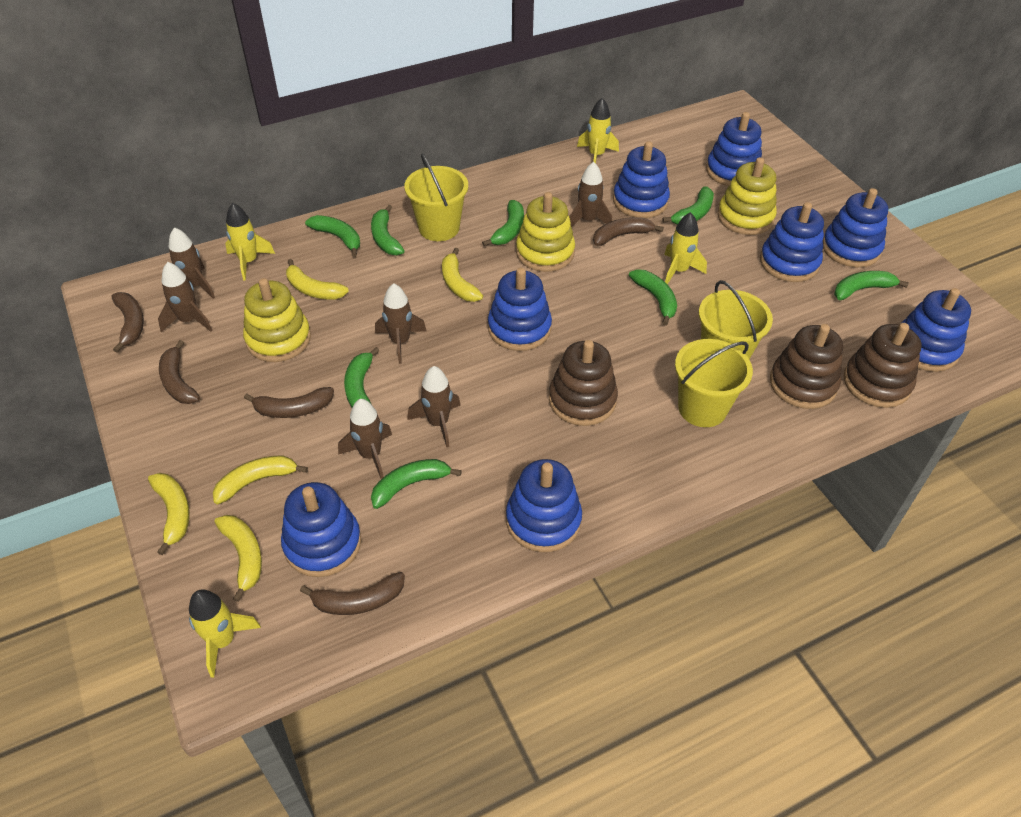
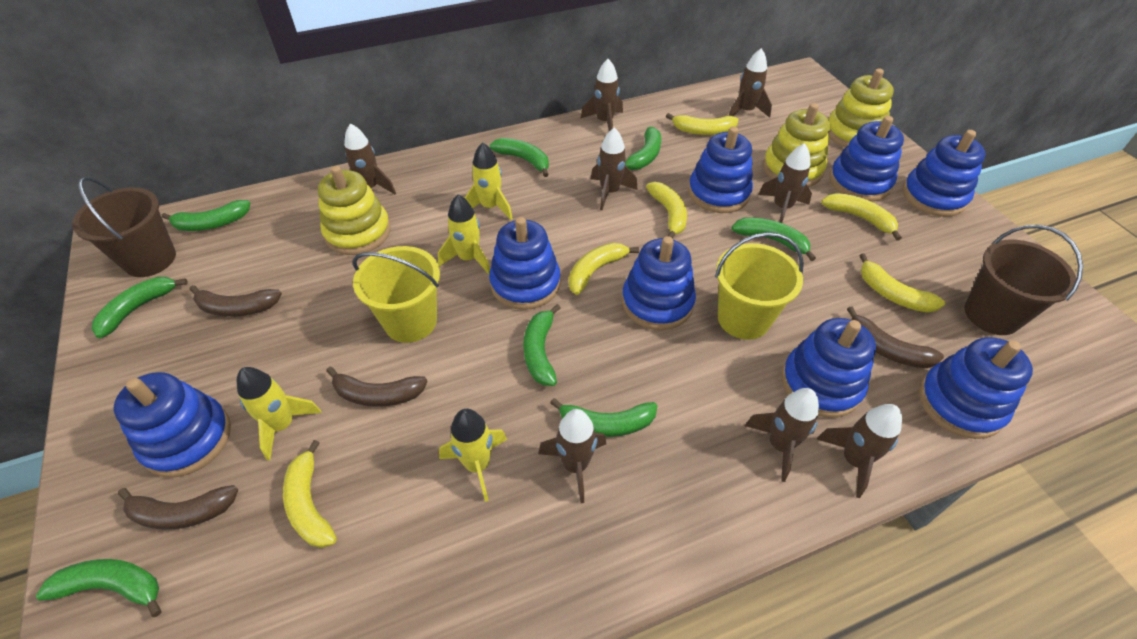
brown banana: 5 -> 4
brown bucket: 0 -> 2
brown rocket: 6 -> 8
brown stacking toy: 3 -> 0
yellow banana: 5 -> 6
yellow bucket: 3 -> 2

